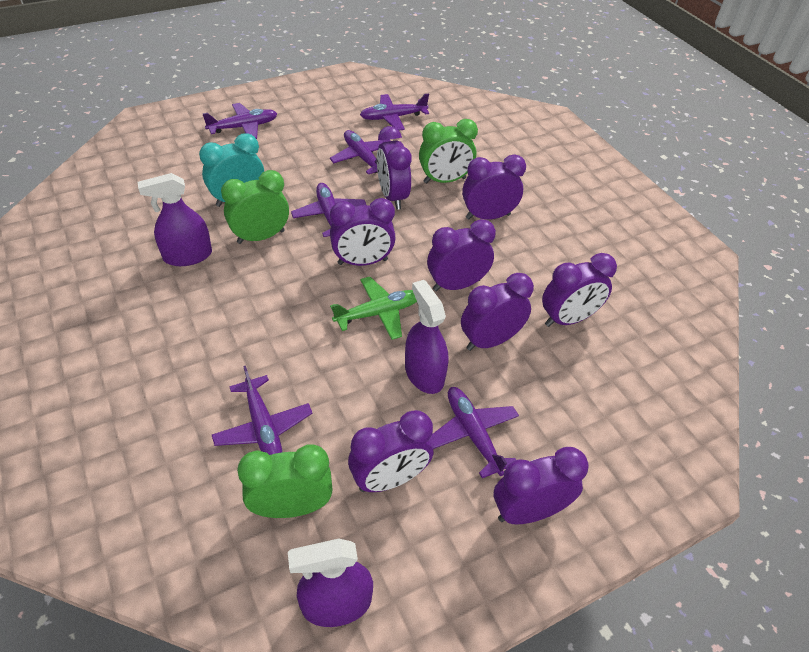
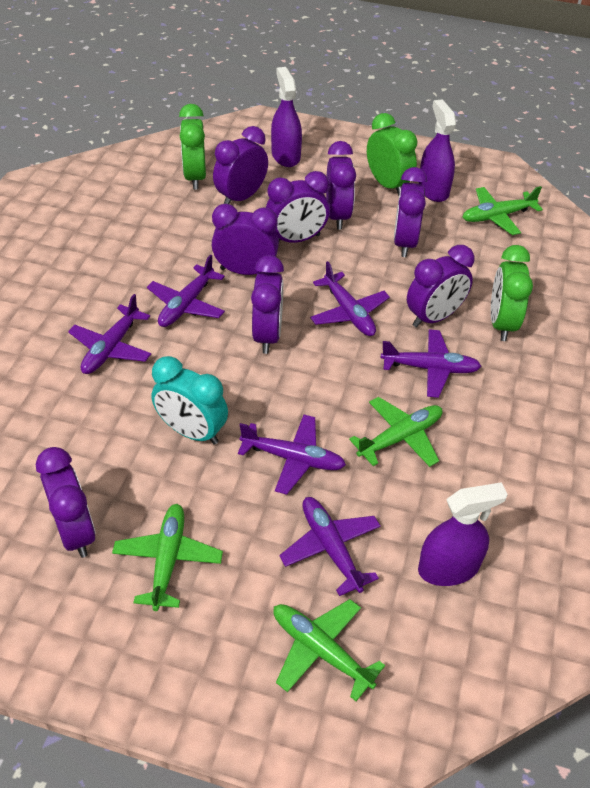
green plane: 1 -> 4

